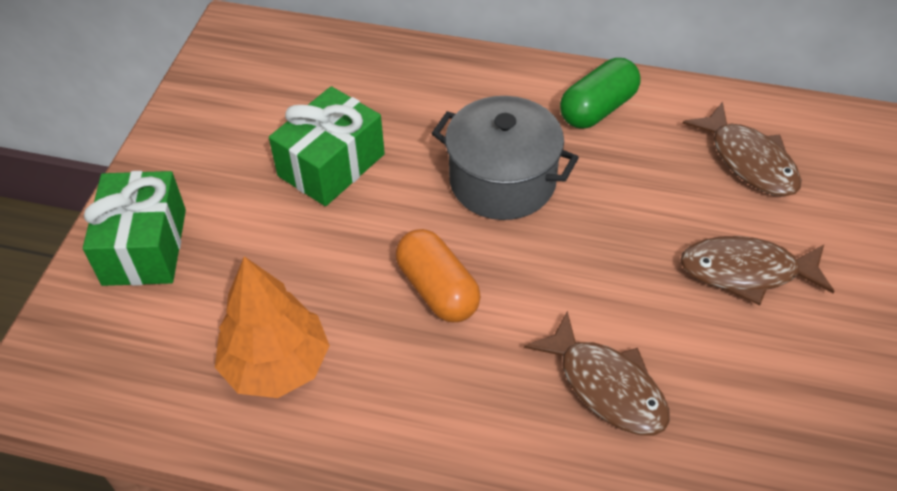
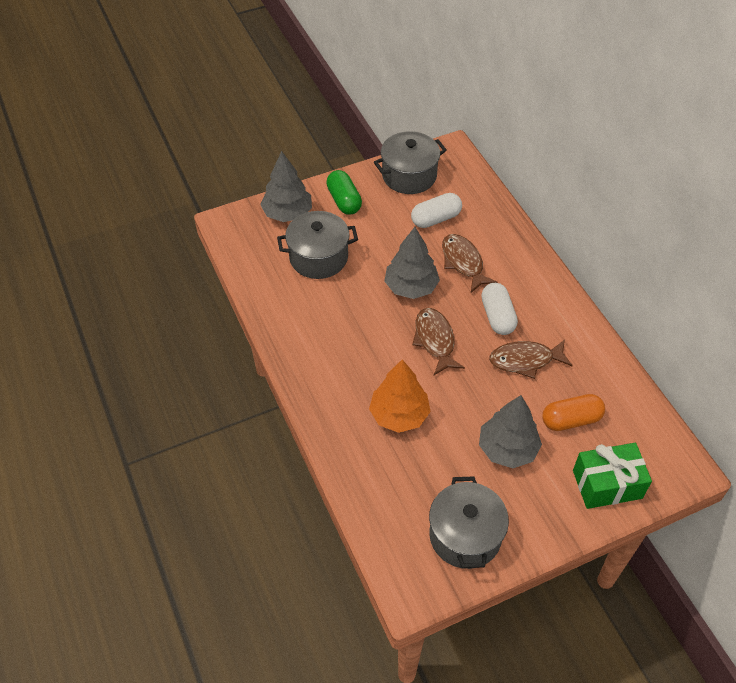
green gift: 2 -> 1
grey pot: 1 -> 3
grey tree: 0 -> 3
white capsule: 0 -> 2

